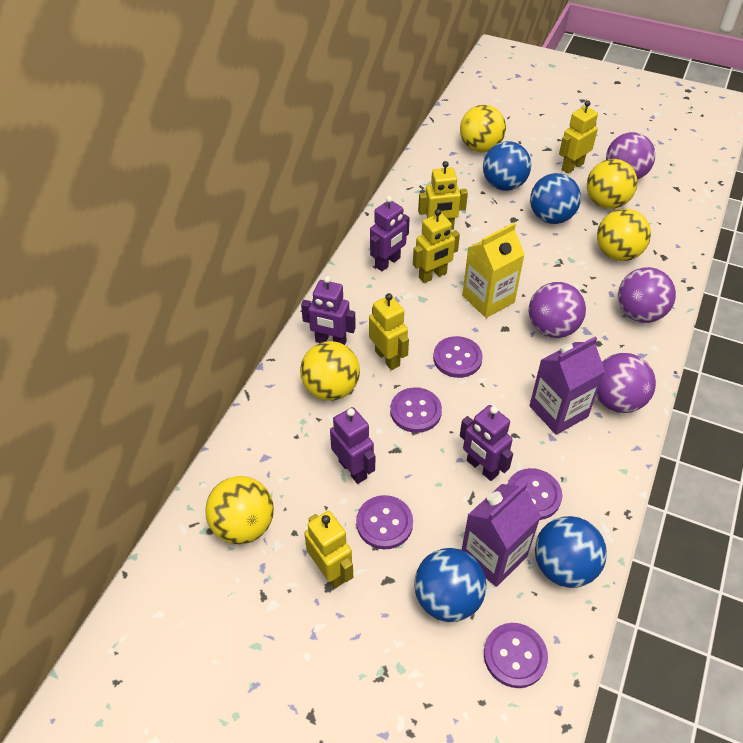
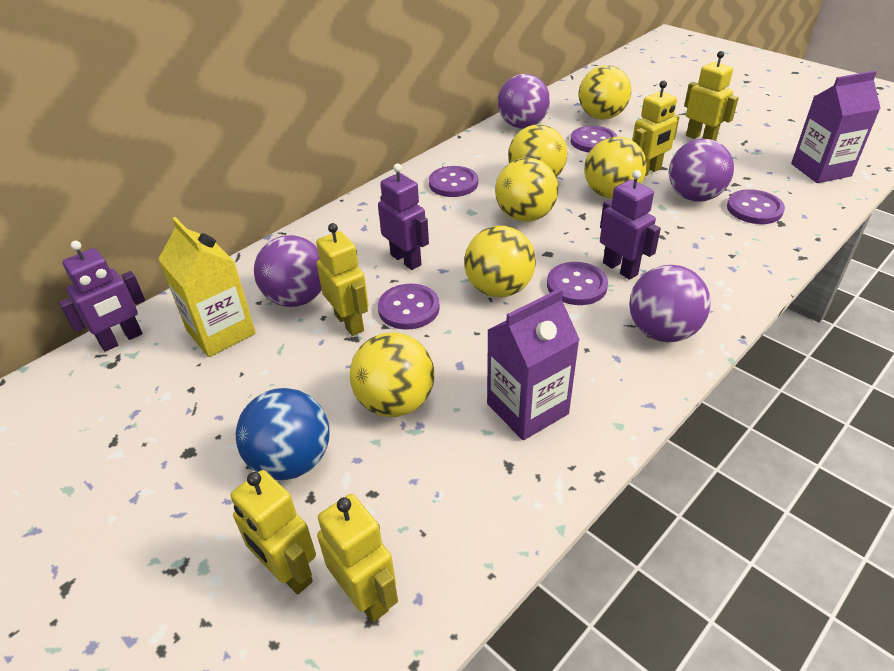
blue ball: 4 -> 1
purple robot: 4 -> 3
yellow ball: 5 -> 6

